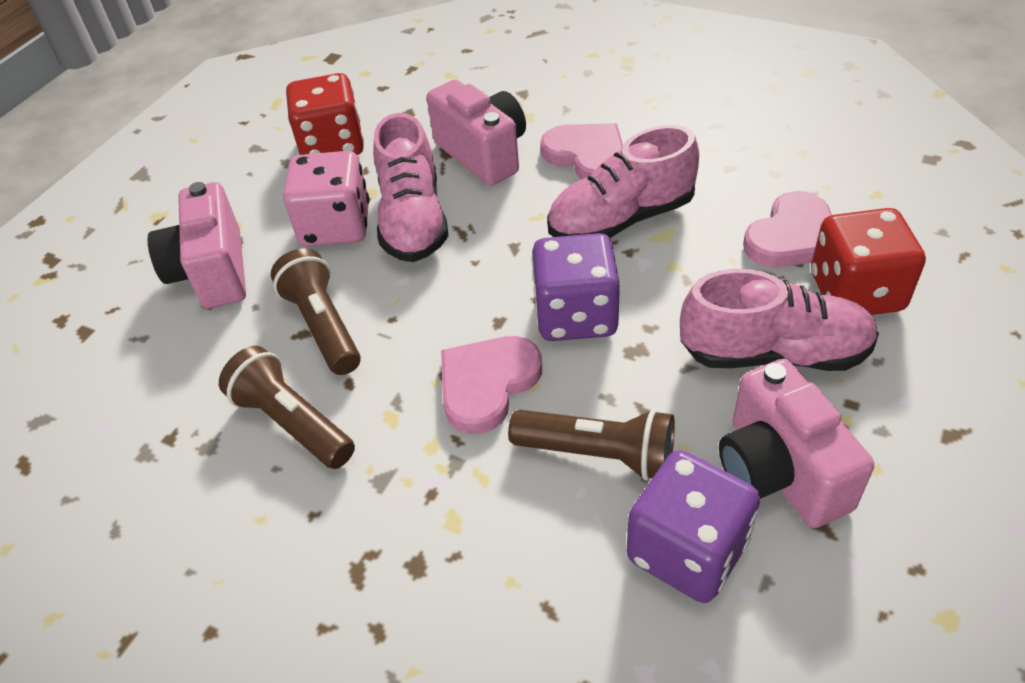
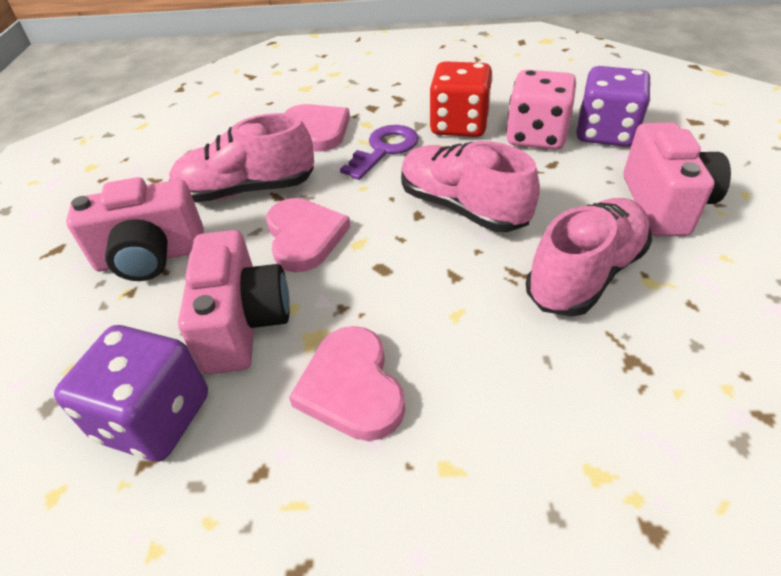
brown flashlight: 3 -> 0
purple key: 0 -> 1
red dice: 2 -> 1

